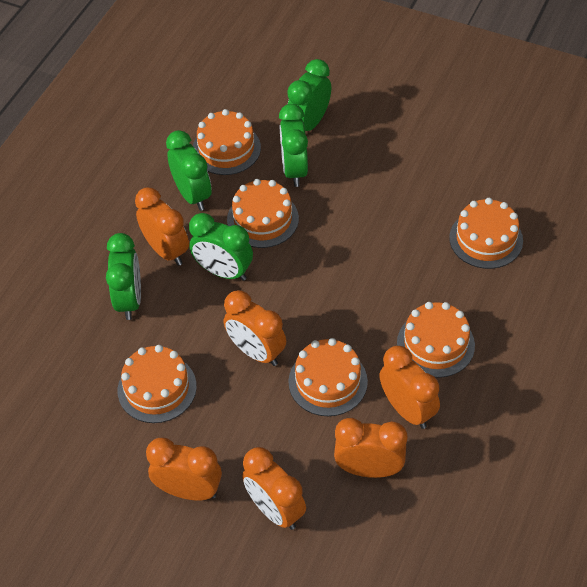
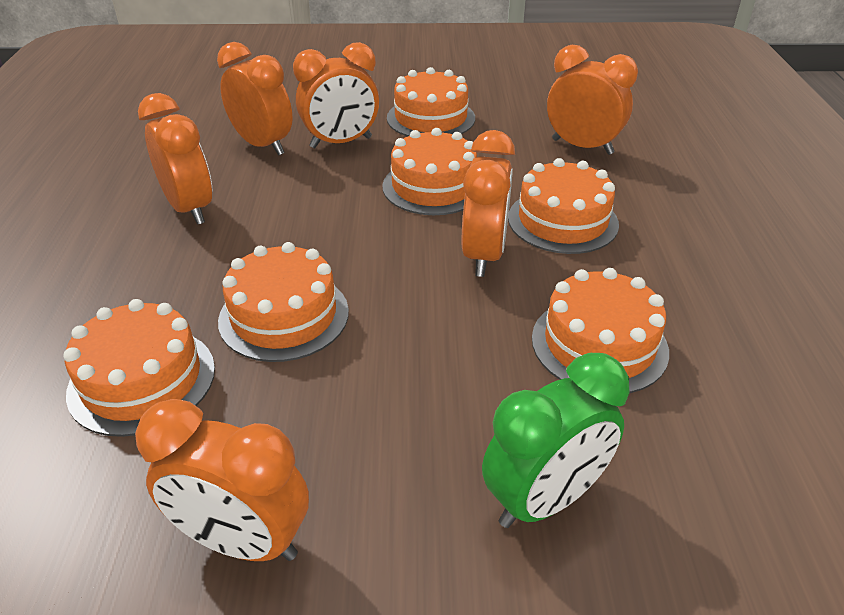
green clock: 5 -> 1

